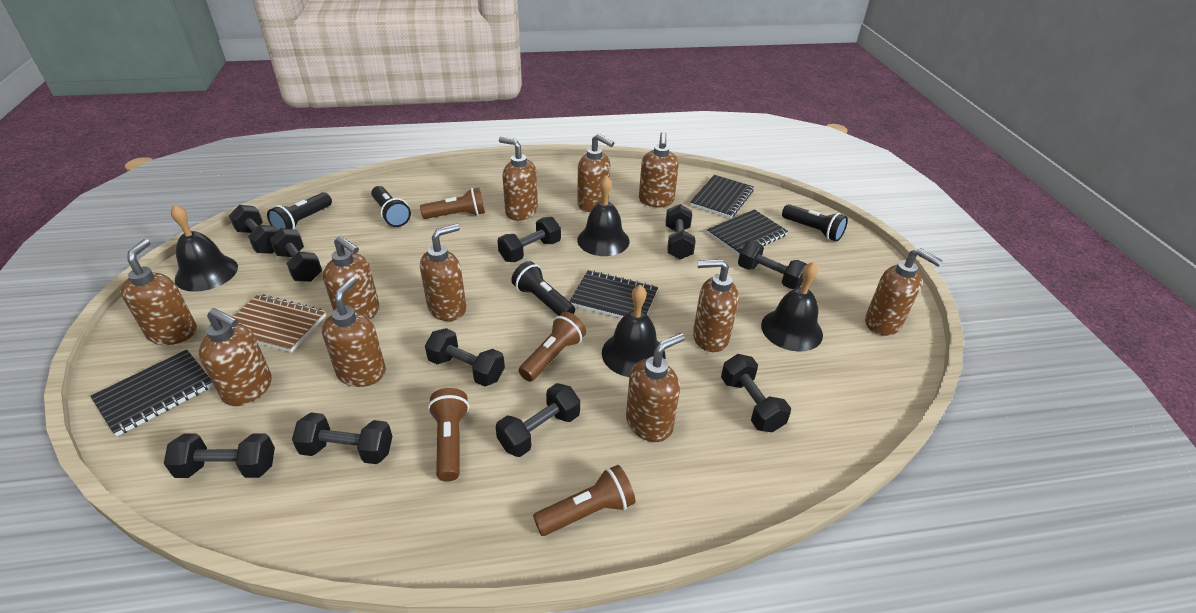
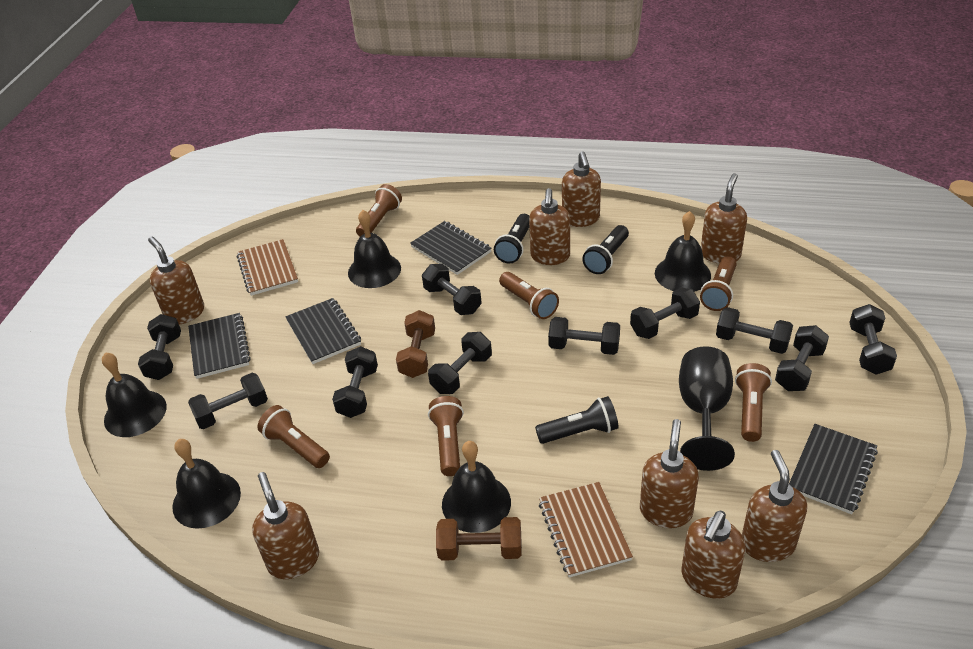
black bell: 4 -> 5
black flashlight: 4 -> 3
black goblet: 0 -> 1
brown dumbbell: 0 -> 2
brown flashlight: 4 -> 6
brown notebook: 1 -> 2
brown soap dispenser: 11 -> 8

